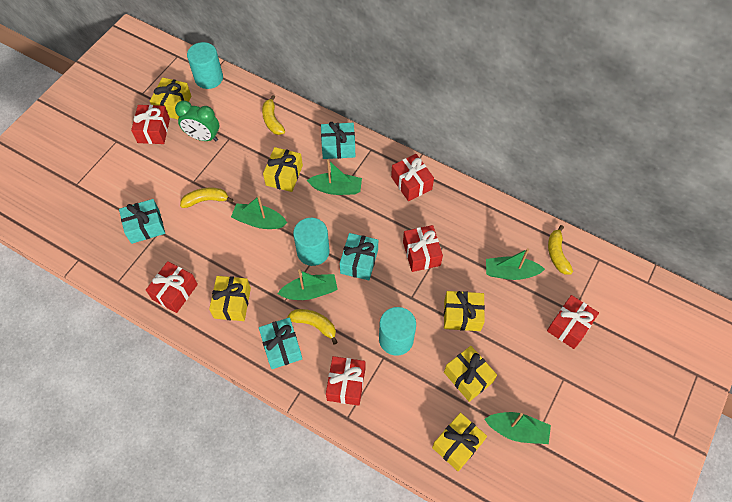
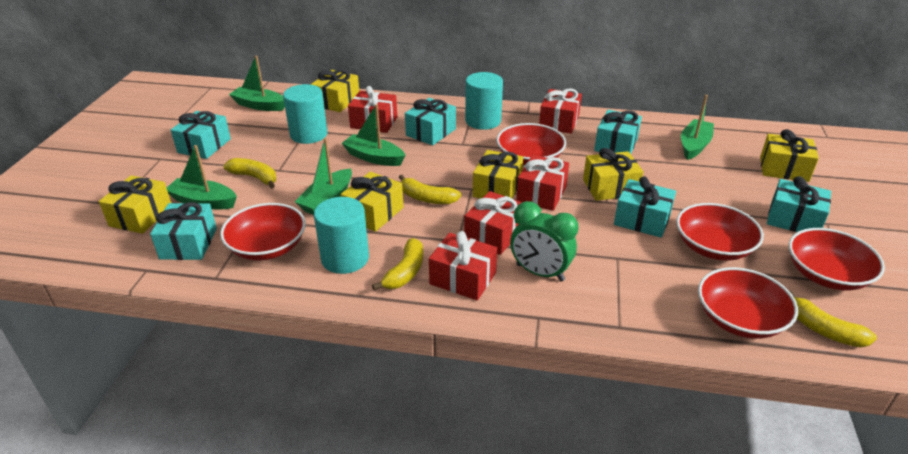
red bowl: 0 -> 5
red gift: 6 -> 5
turquoise gift: 4 -> 6

